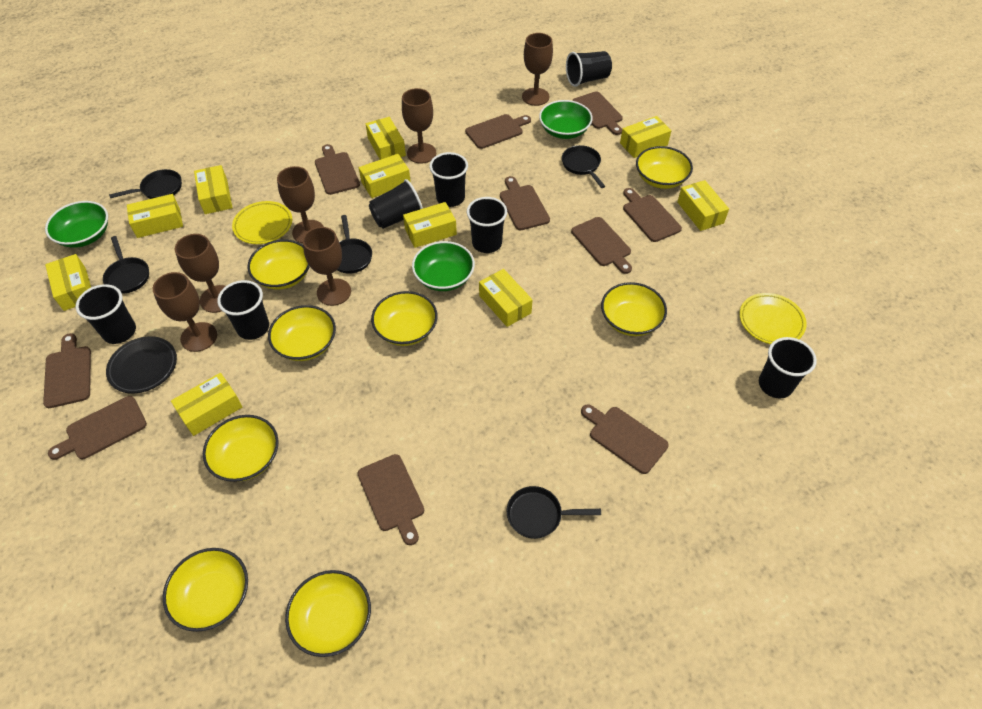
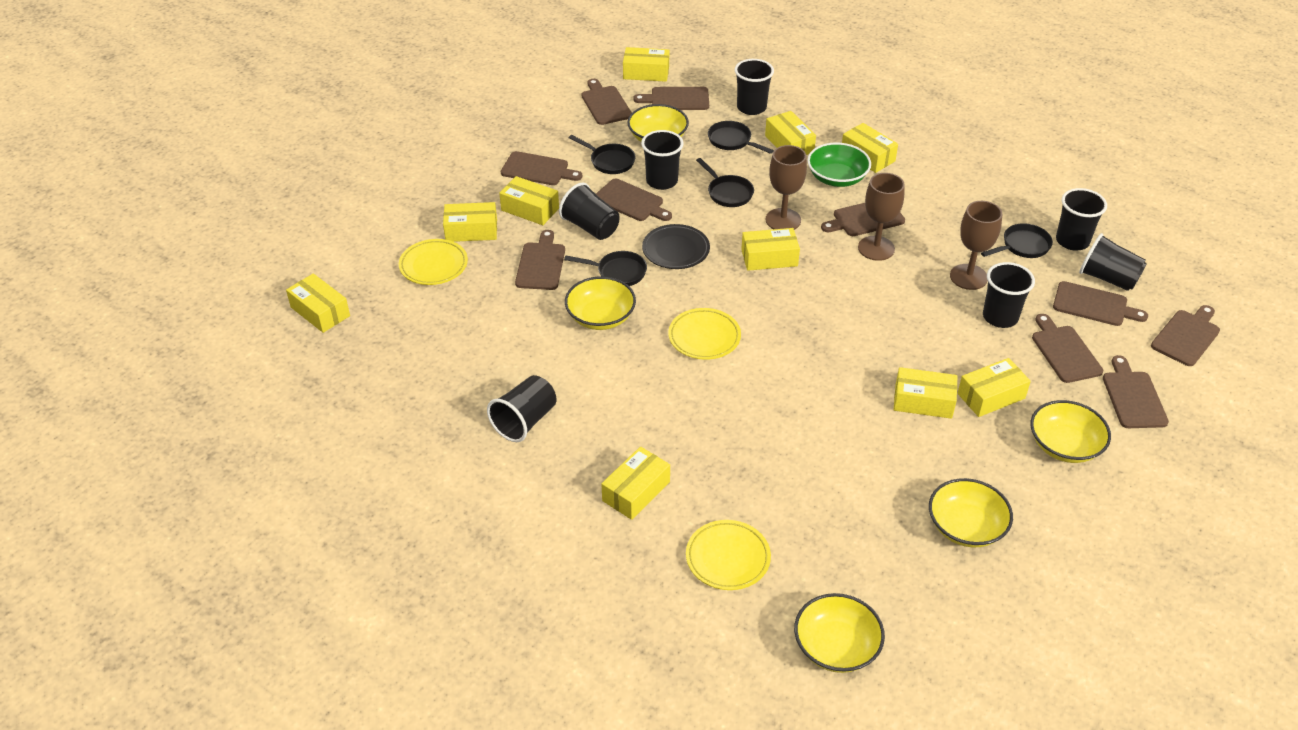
brown goblet: 6 -> 3
green bowl: 3 -> 1
yellow bowl: 8 -> 5
yellow plate: 2 -> 3

